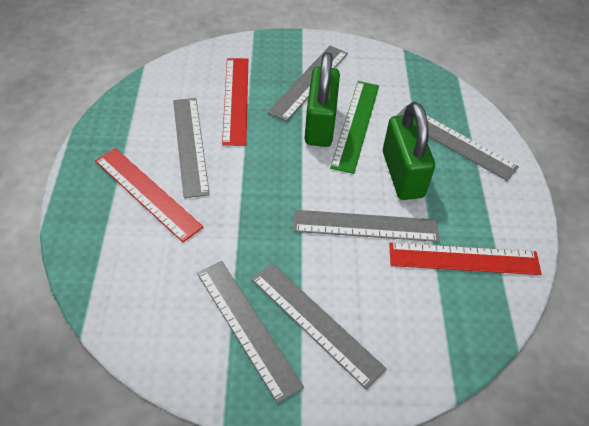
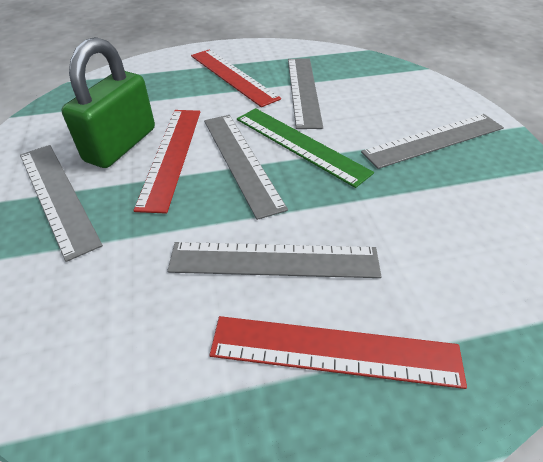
green padlock: 2 -> 1
grey ruler: 6 -> 5

